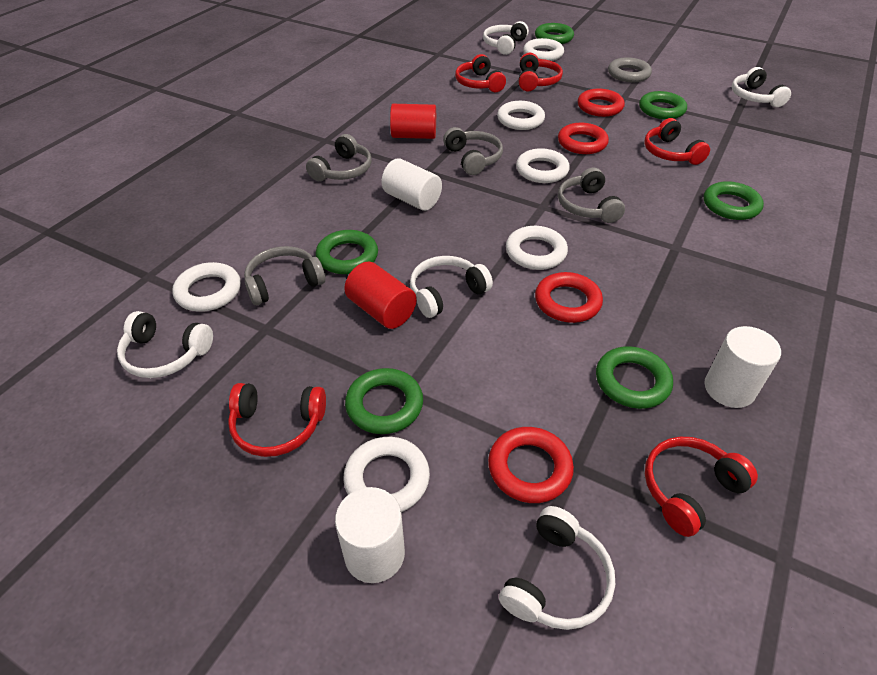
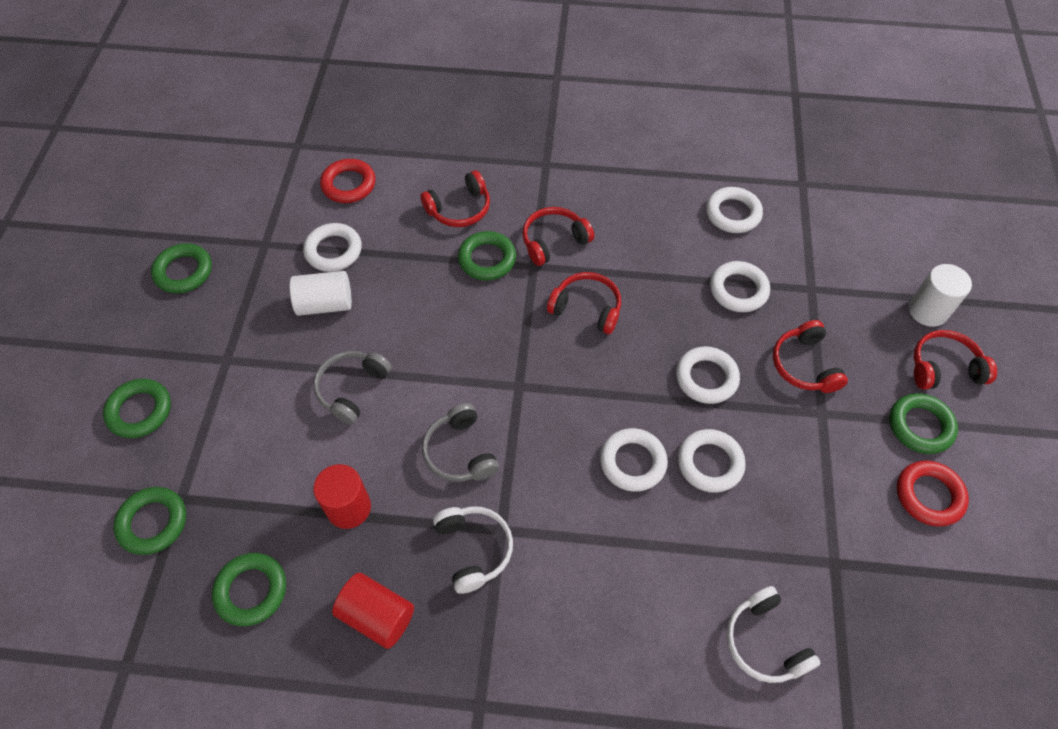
grey headphones: 4 -> 2
grey ring: 1 -> 0
red ring: 4 -> 2
white cylinder: 3 -> 2
white headphones: 5 -> 2

